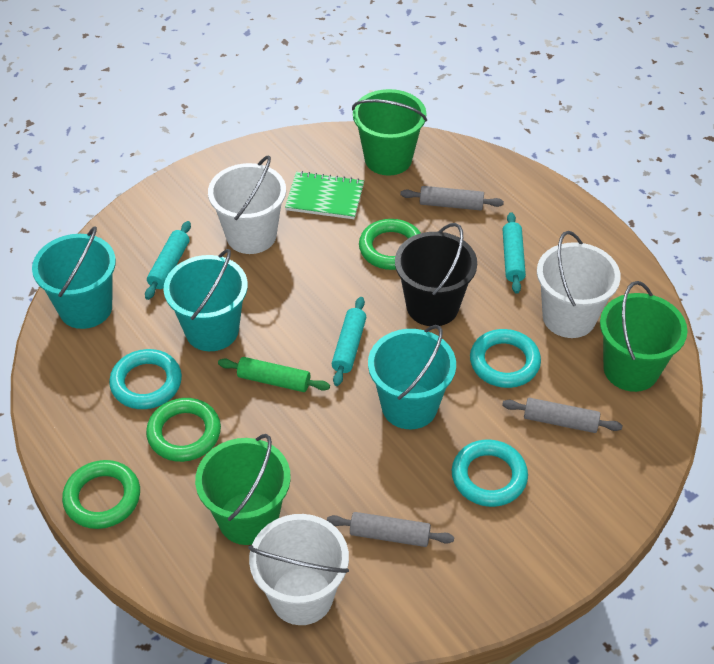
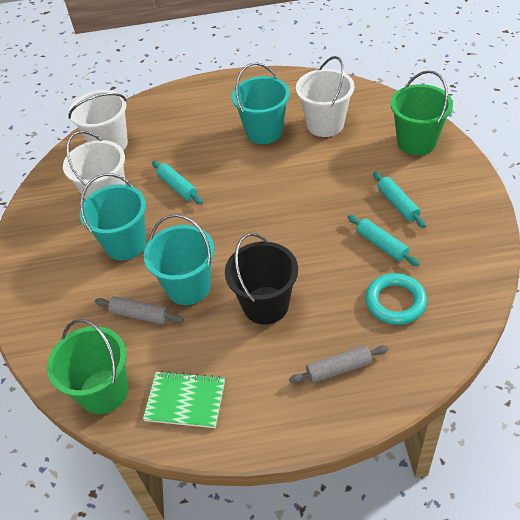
green bucket: 3 -> 2
green ring: 3 -> 0
green rolling pin: 1 -> 0
grey rolling pin: 3 -> 2
turquoise ring: 3 -> 1

